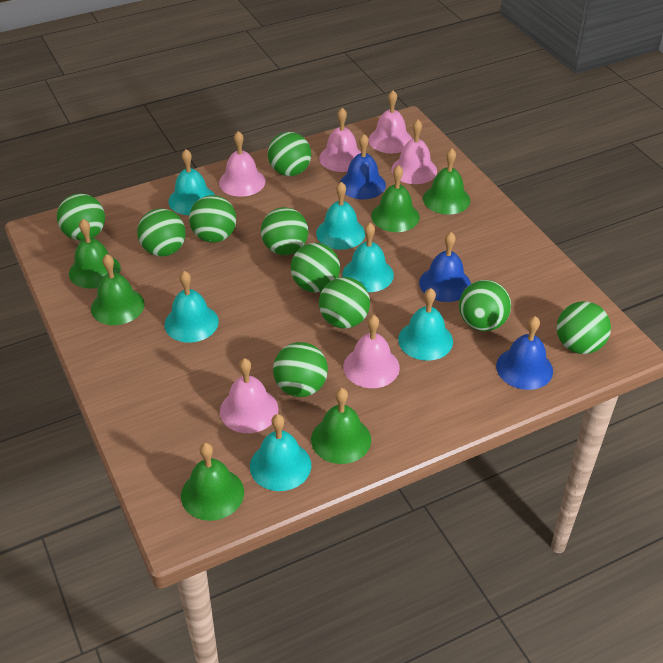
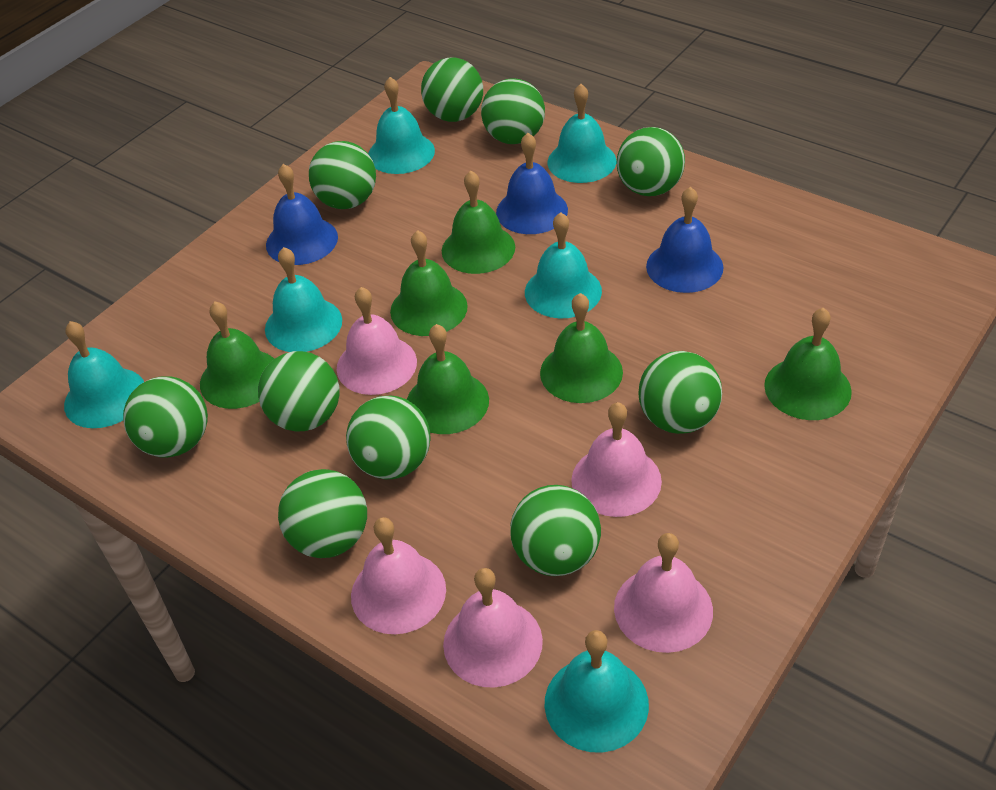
pink bell: 6 -> 5

